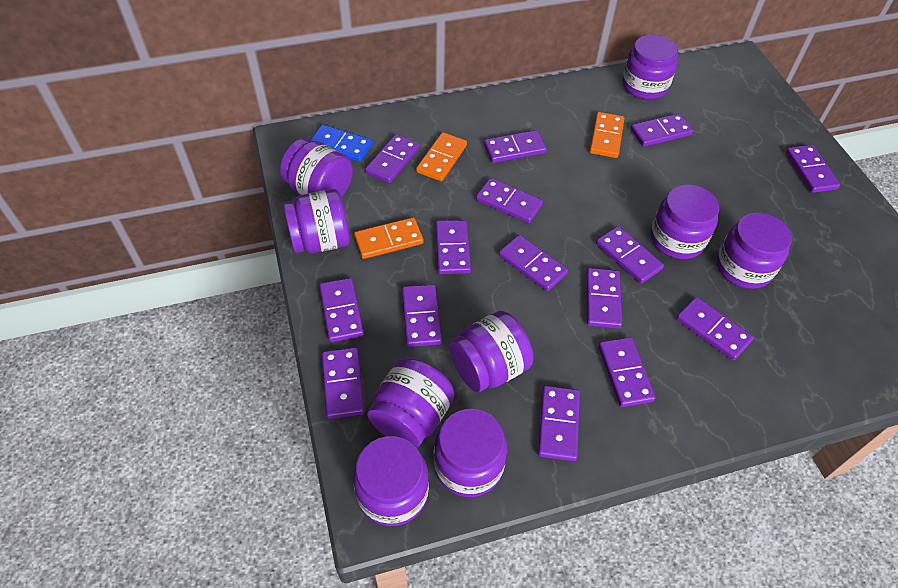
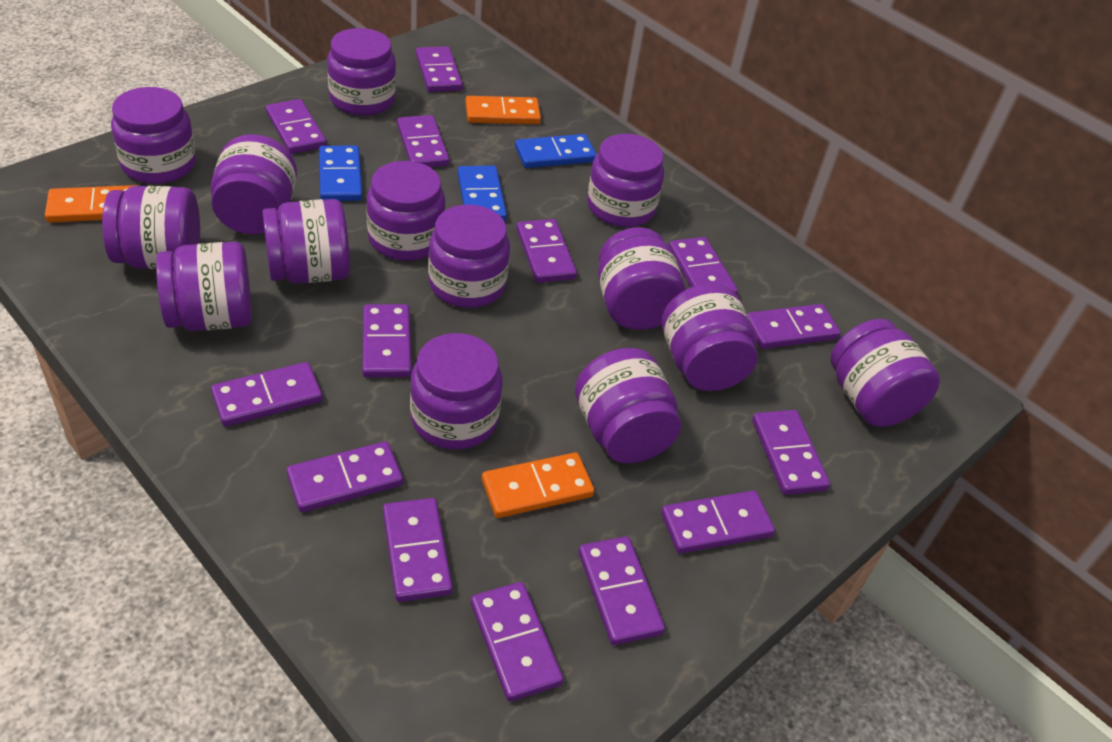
blue domino: 1 -> 3
purple domino: 15 -> 14
purple jar: 9 -> 14

